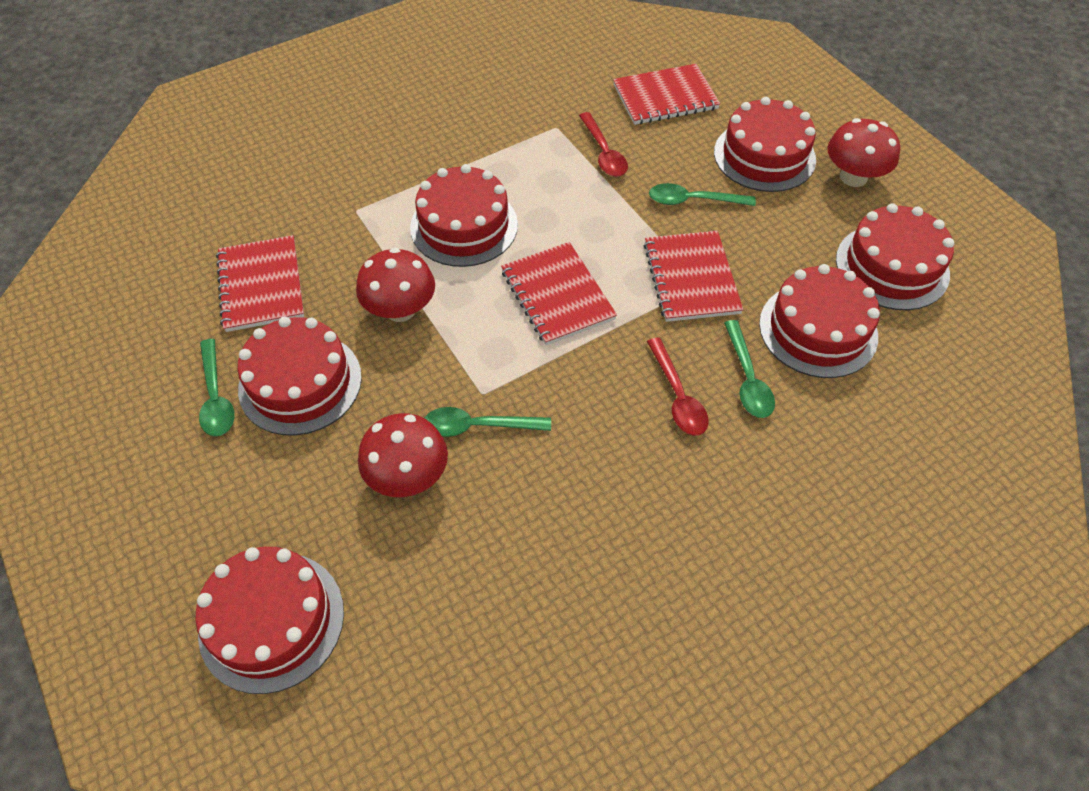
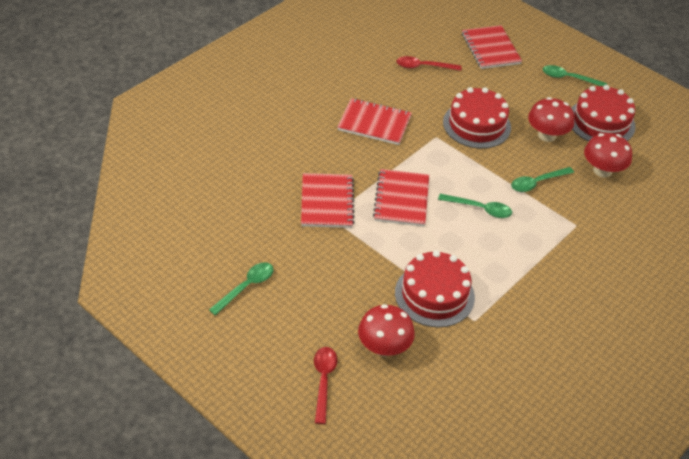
red cake: 6 -> 3

